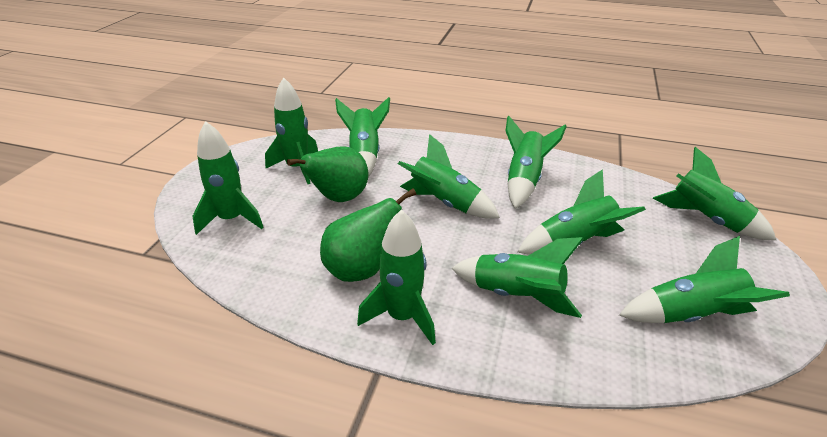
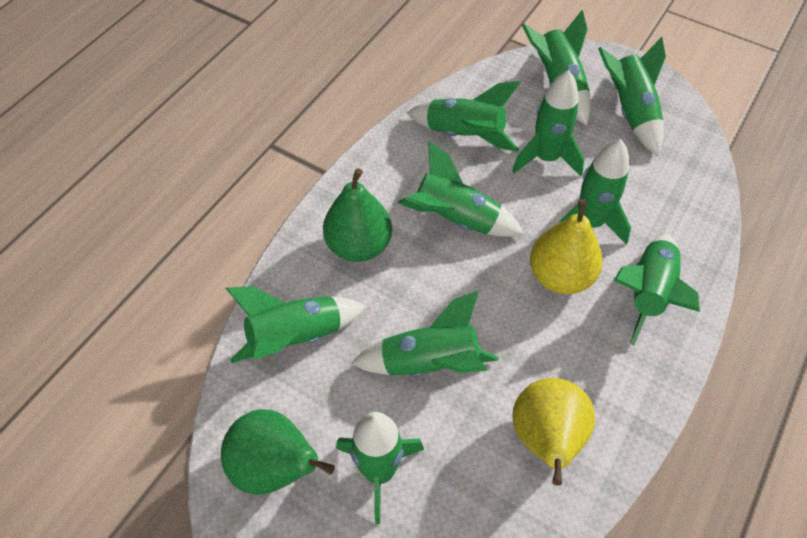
yellow pear: 0 -> 2

